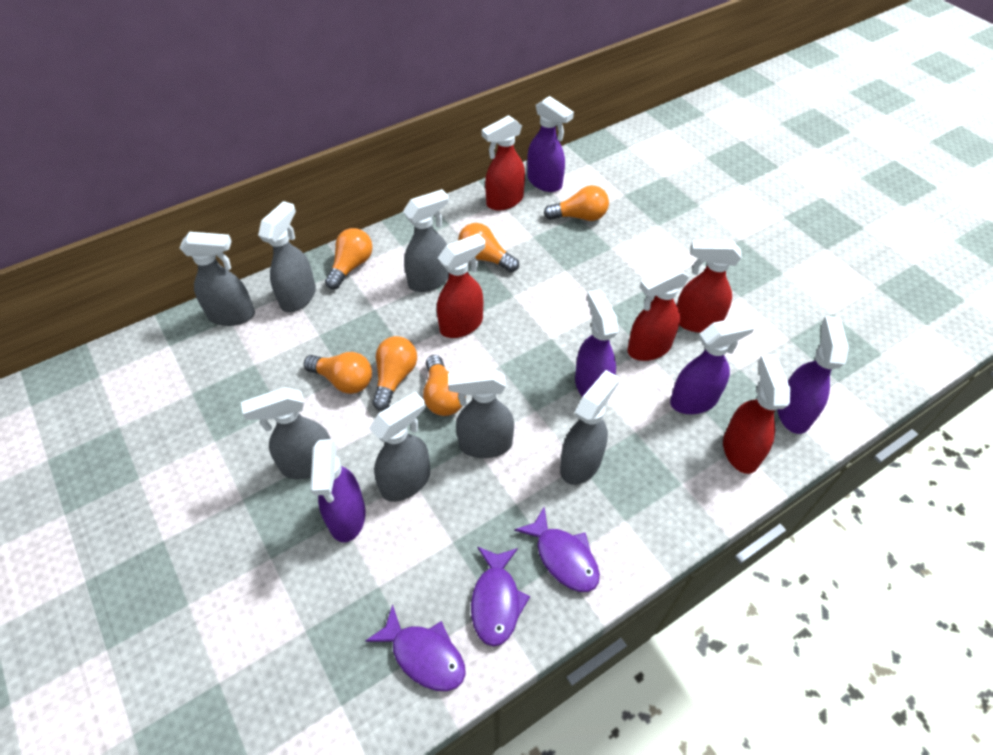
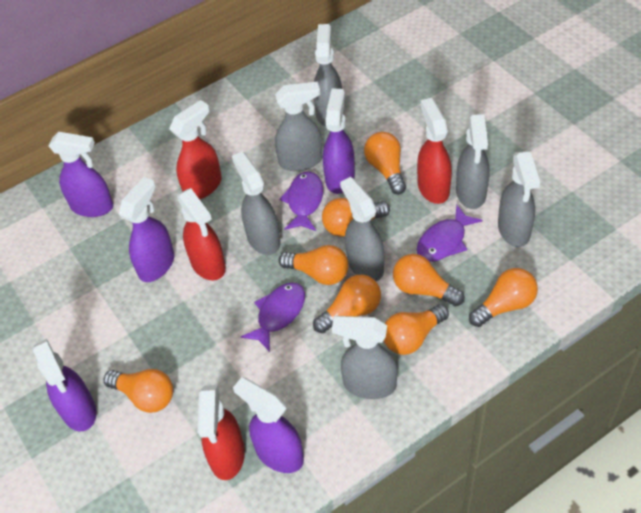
orange light bulb: 6 -> 8
red spray bottle: 5 -> 4

